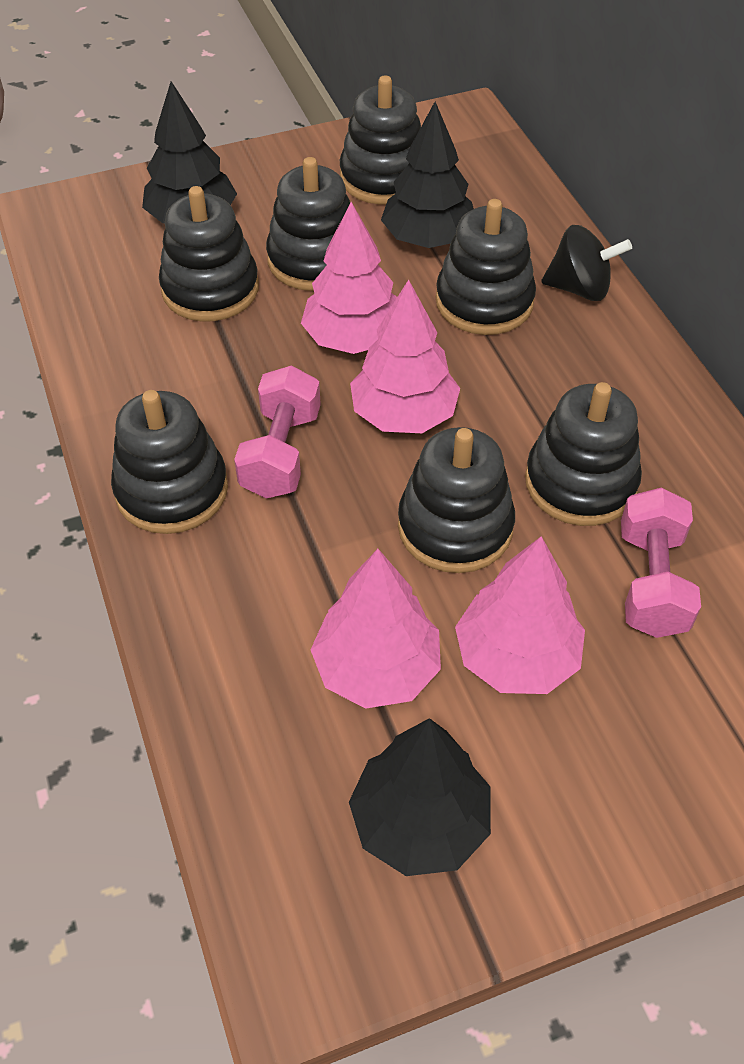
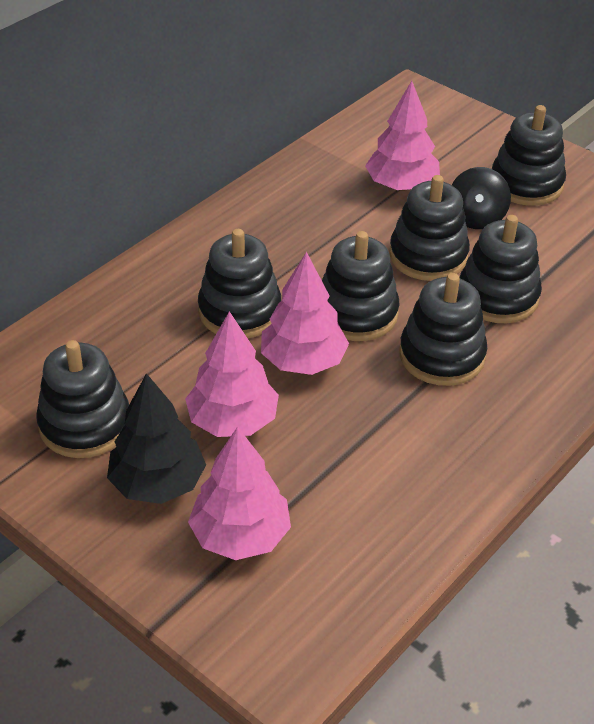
black tree: 3 -> 1
pink dumbbell: 2 -> 0

